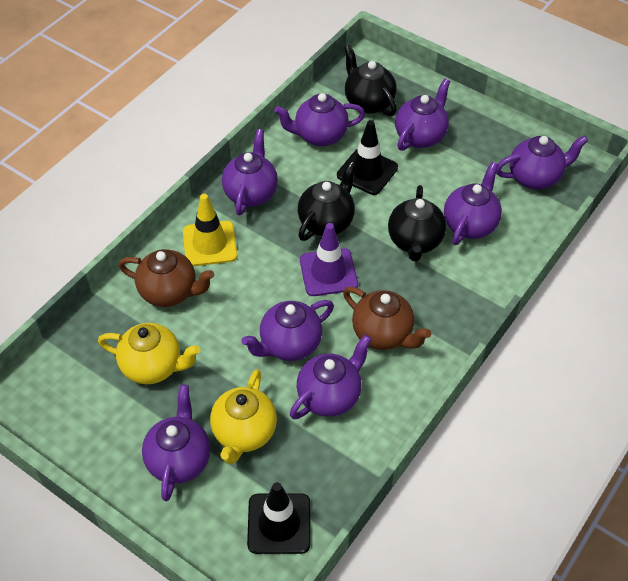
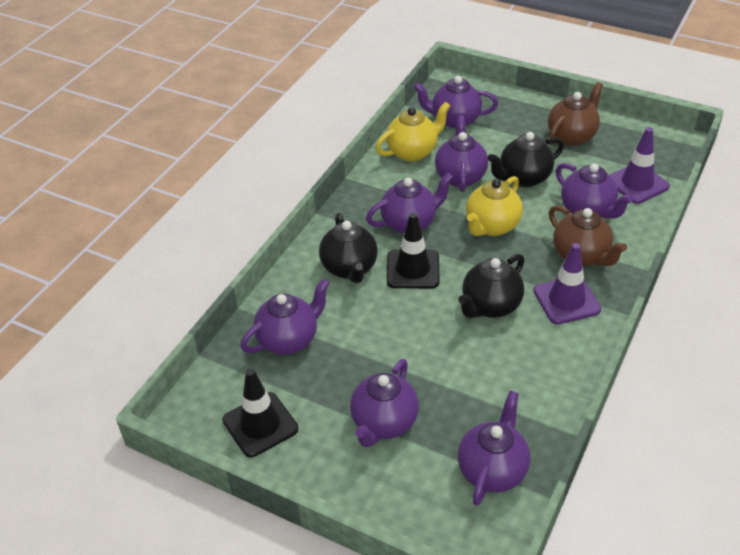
purple teapot: 8 -> 7
purple traffic cone: 1 -> 2
yellow traffic cone: 1 -> 0

